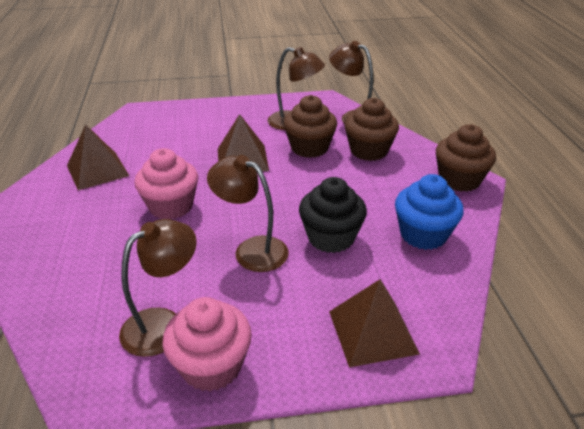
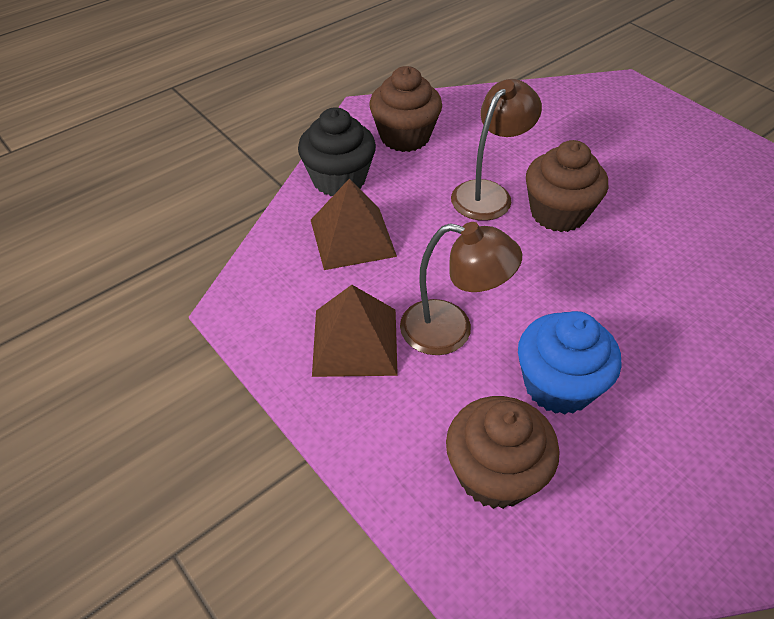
brown lamp: 4 -> 2
brown pyramid: 3 -> 2
pink cupcake: 2 -> 0

